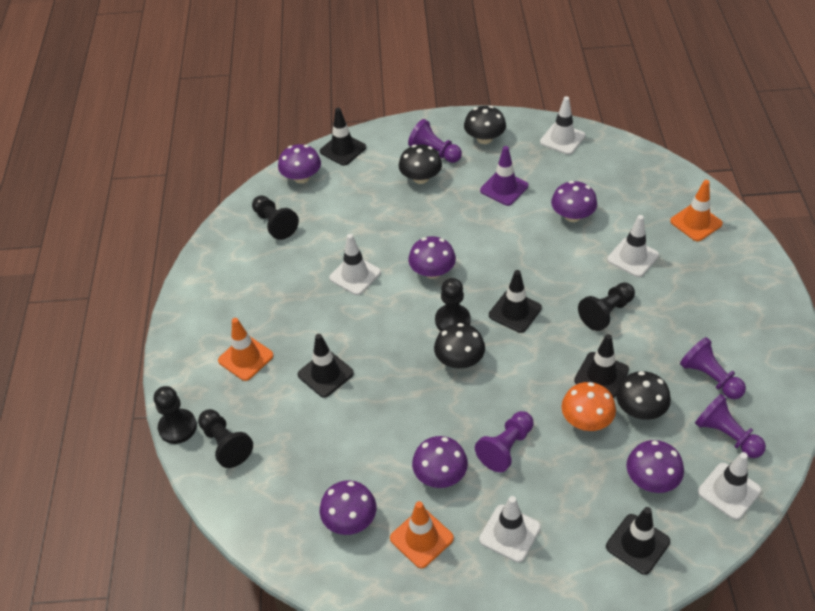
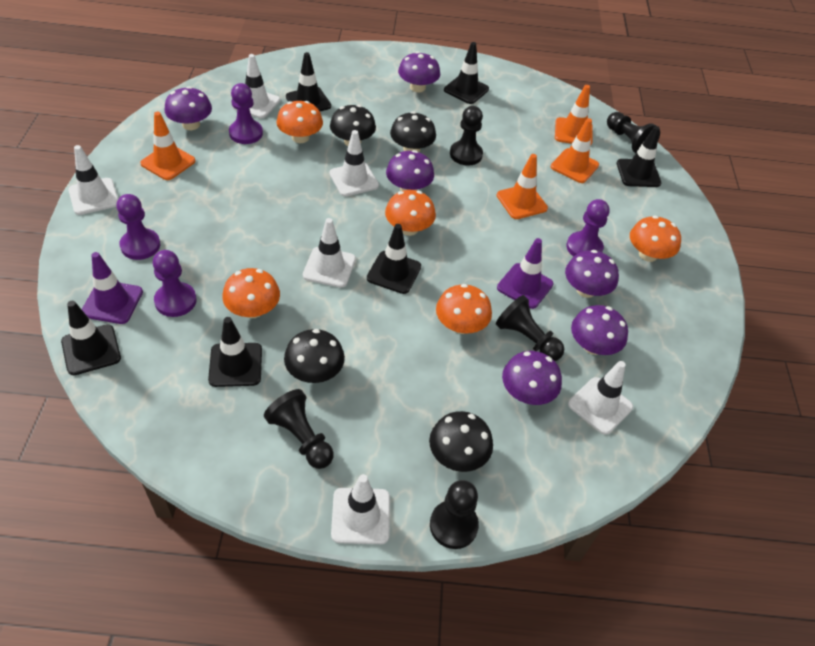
black traffic cone: 5 -> 6
orange mushroom: 1 -> 5
orange traffic cone: 3 -> 4
purple traffic cone: 1 -> 2
white traffic cone: 5 -> 6

